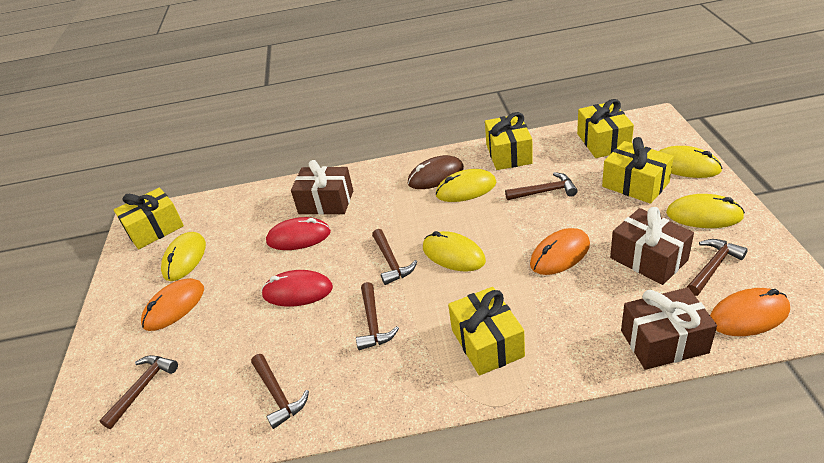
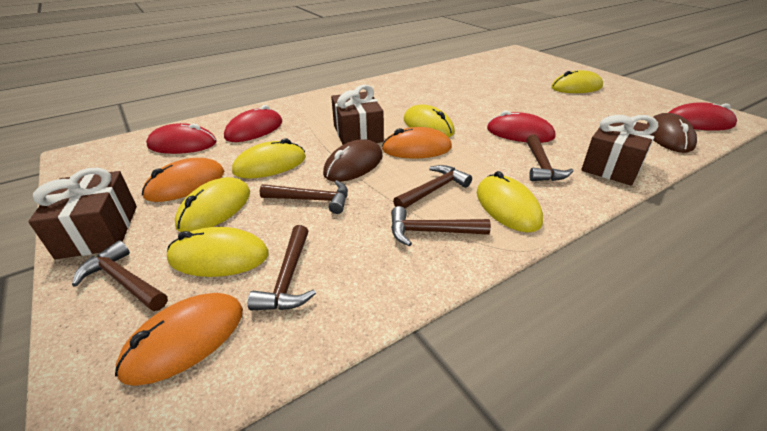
brown mouse: 1 -> 2
red mouse: 2 -> 4
yellow gift: 5 -> 0
yellow mouse: 5 -> 6

